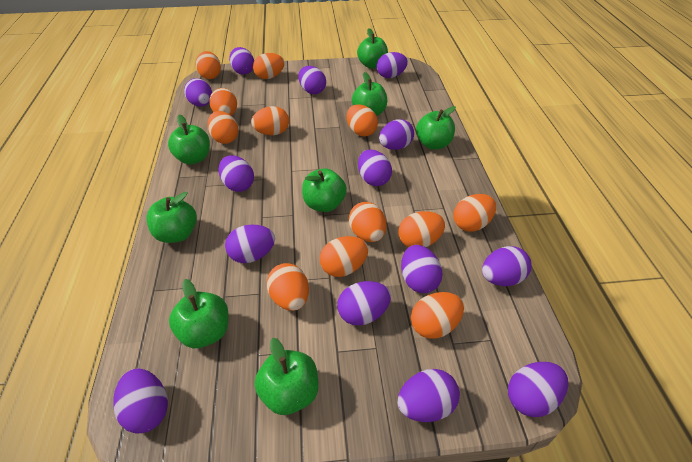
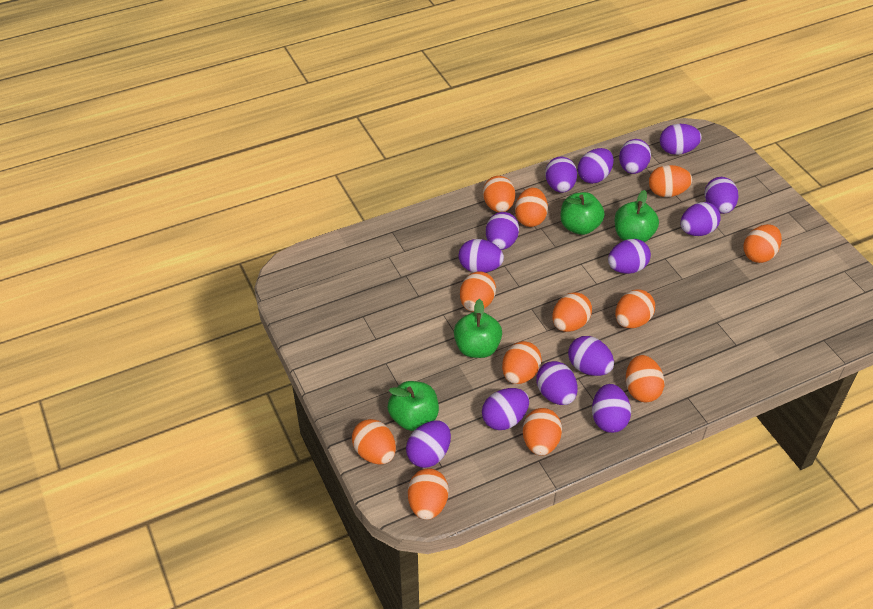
green apple: 8 -> 4

